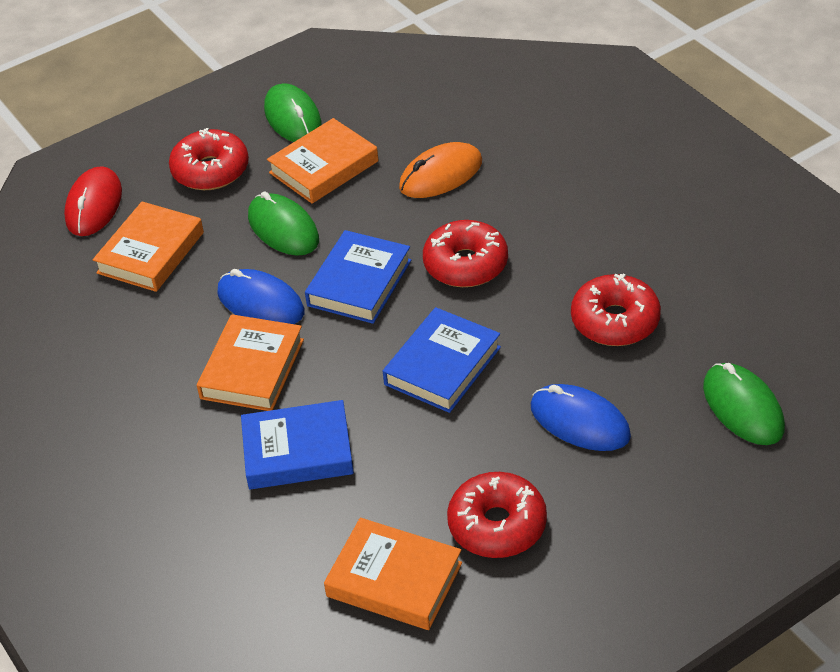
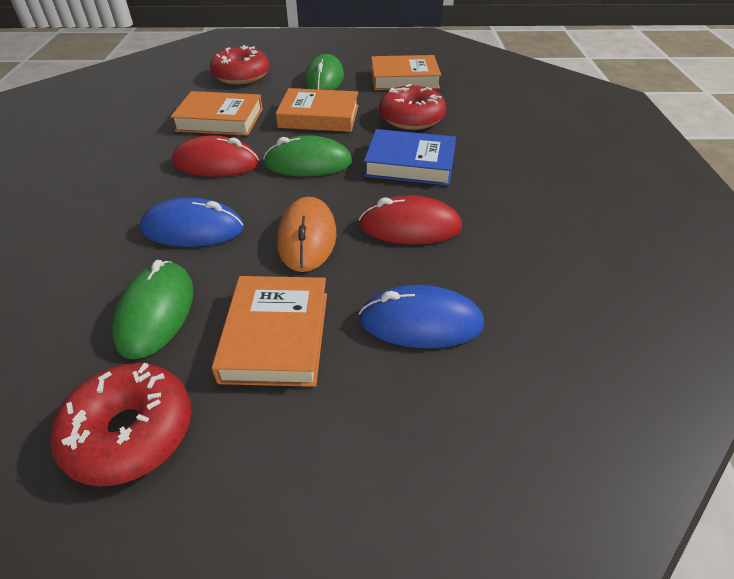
blue book: 3 -> 1
red donut: 4 -> 3
red mouse: 1 -> 2

